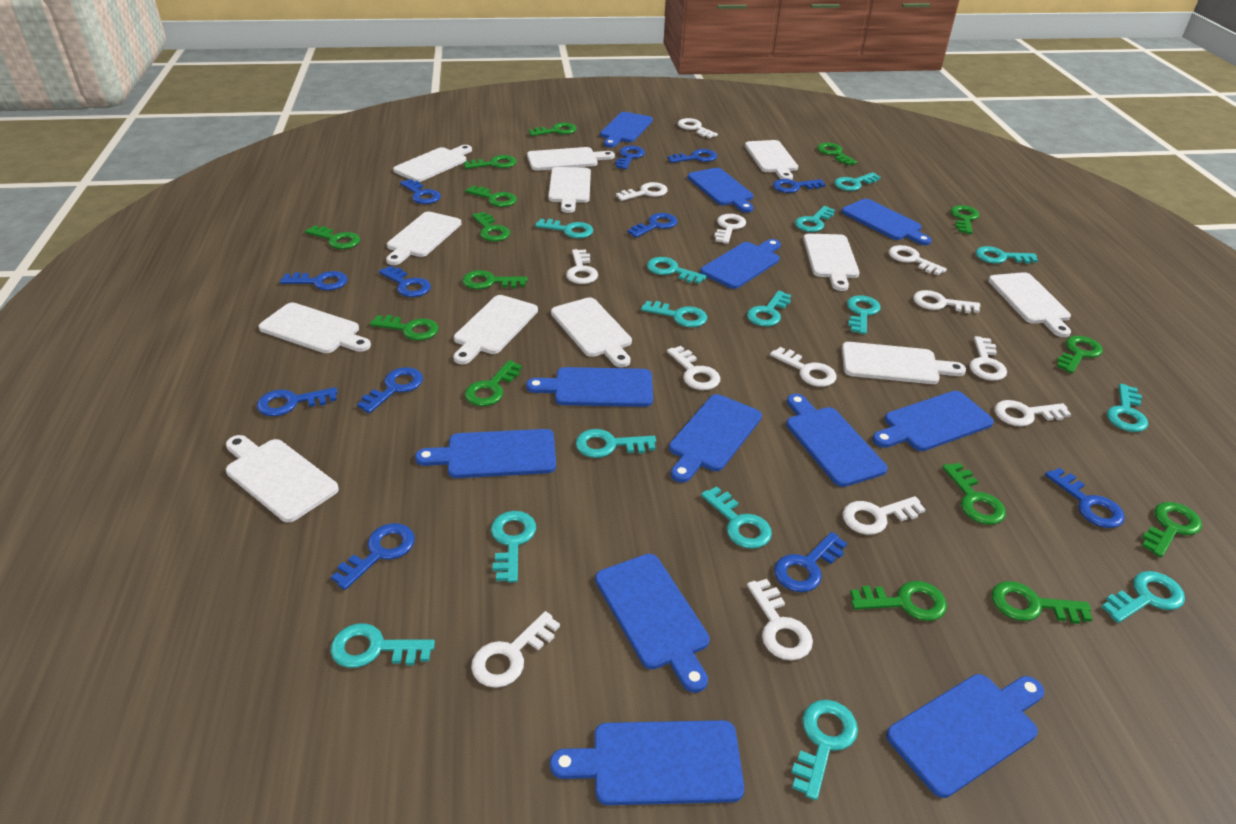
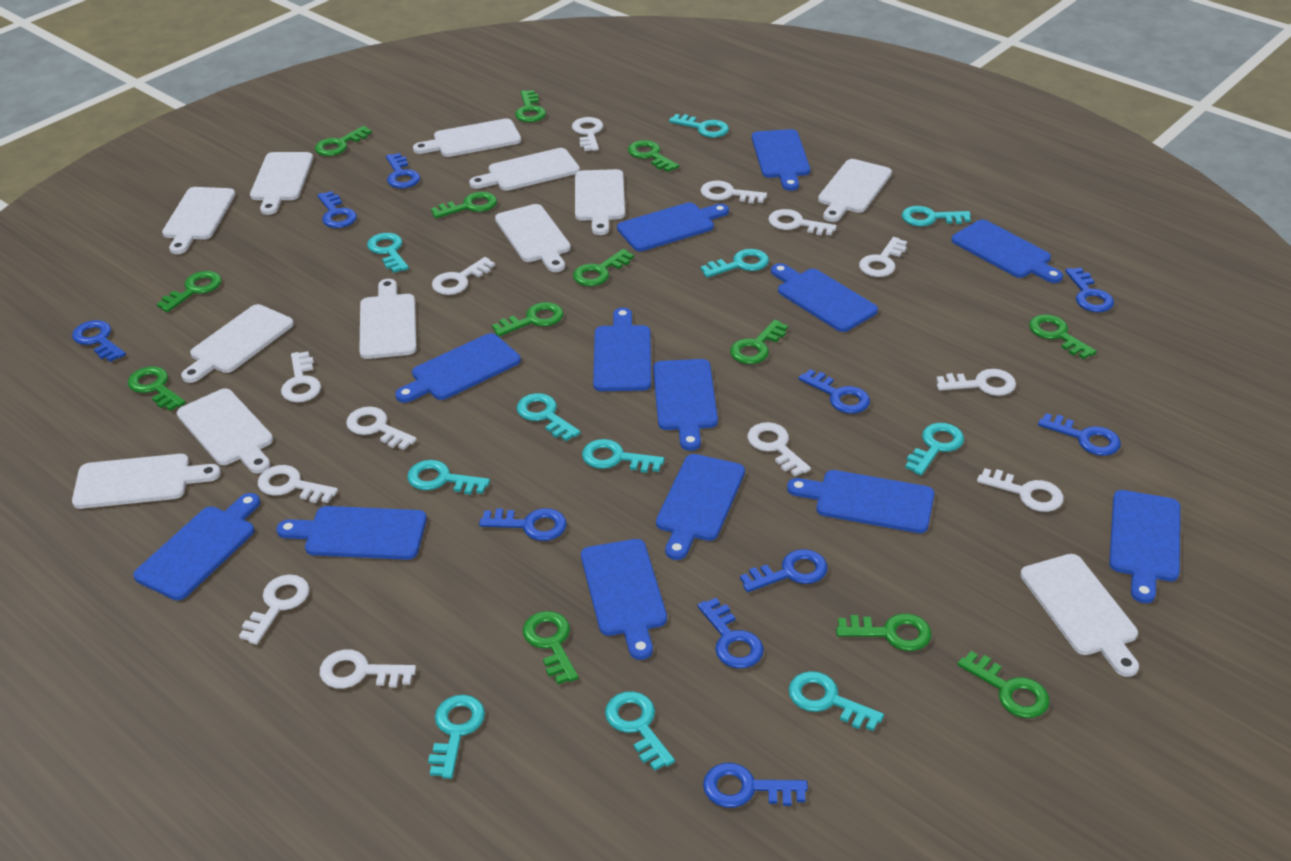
blue cutting board: 12 -> 13
blue key: 12 -> 10
green key: 15 -> 13
turquoise key: 15 -> 11

